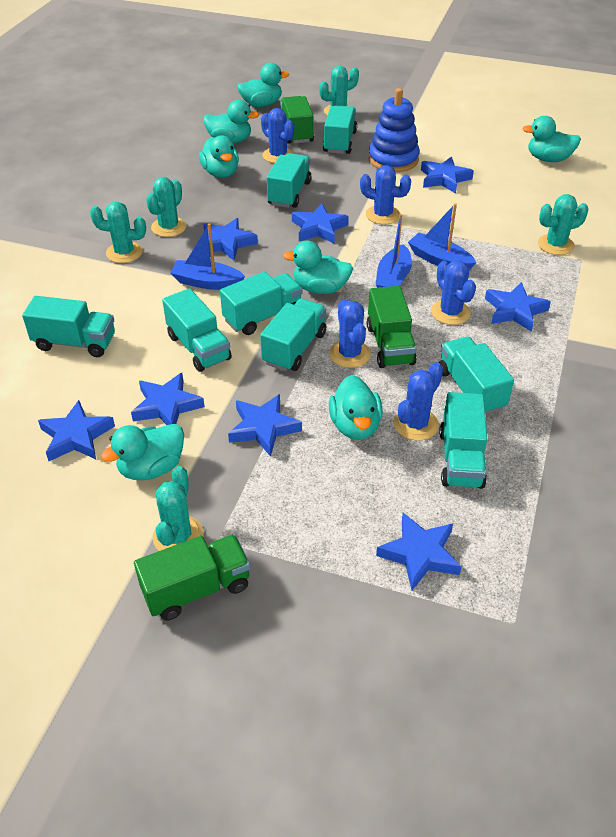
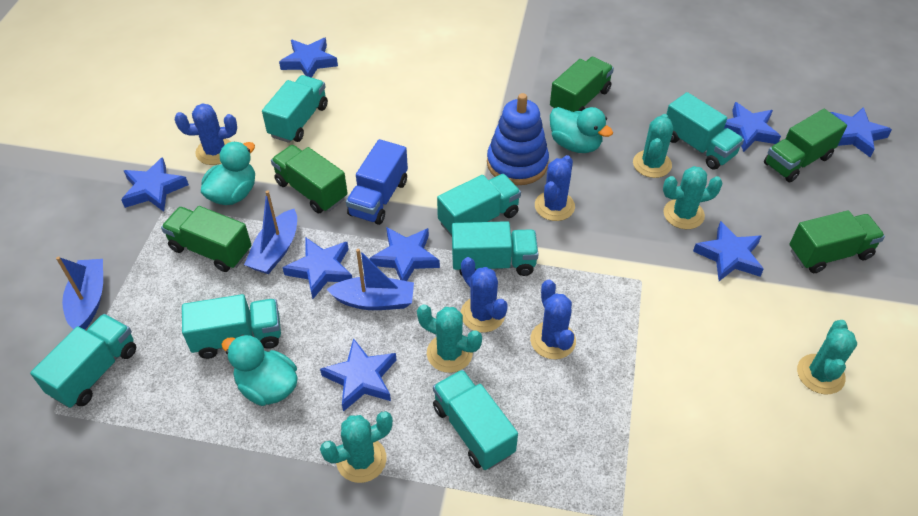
blue cactus: 5 -> 4
blue truck: 0 -> 1
green truck: 3 -> 5
turquoise duck: 7 -> 3
turquoise truck: 8 -> 7

